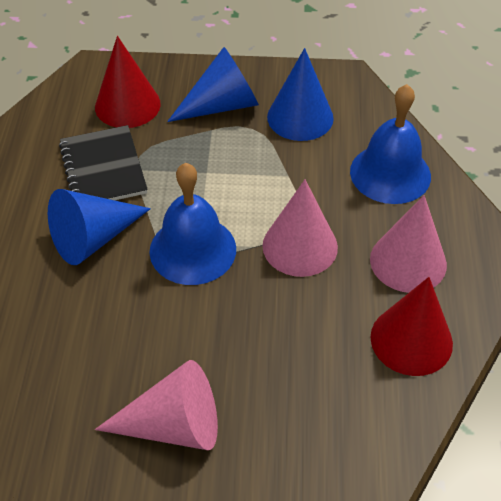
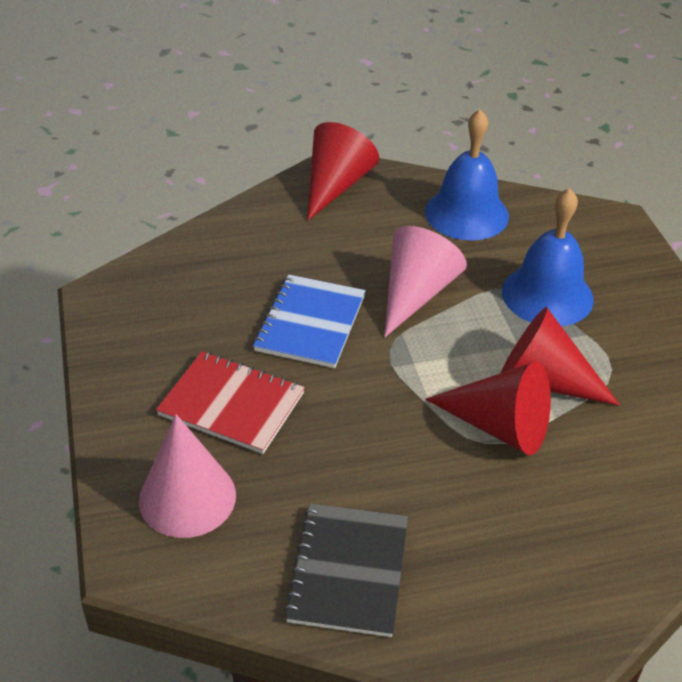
blue cone: 3 -> 0
blue notebook: 0 -> 1
pink cone: 3 -> 2
red cone: 2 -> 3
red notebook: 0 -> 1

